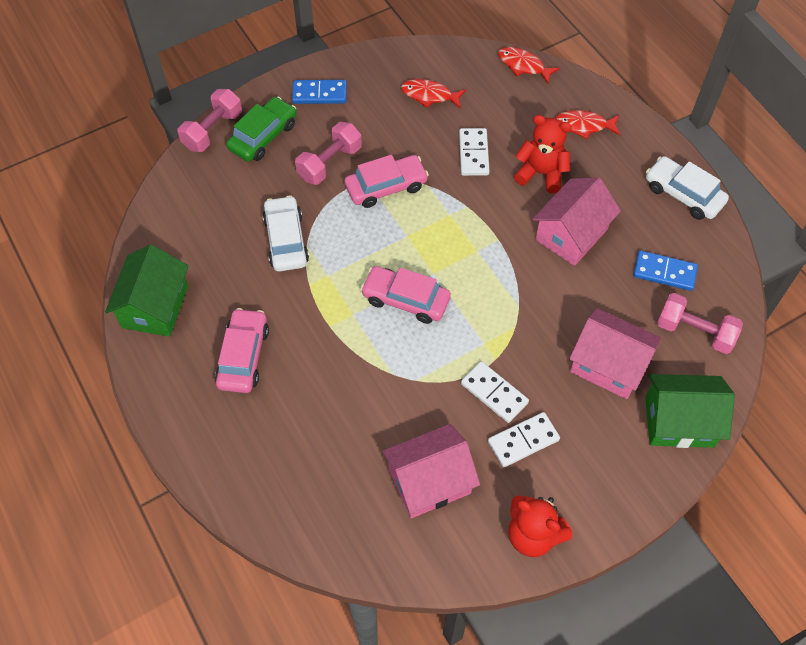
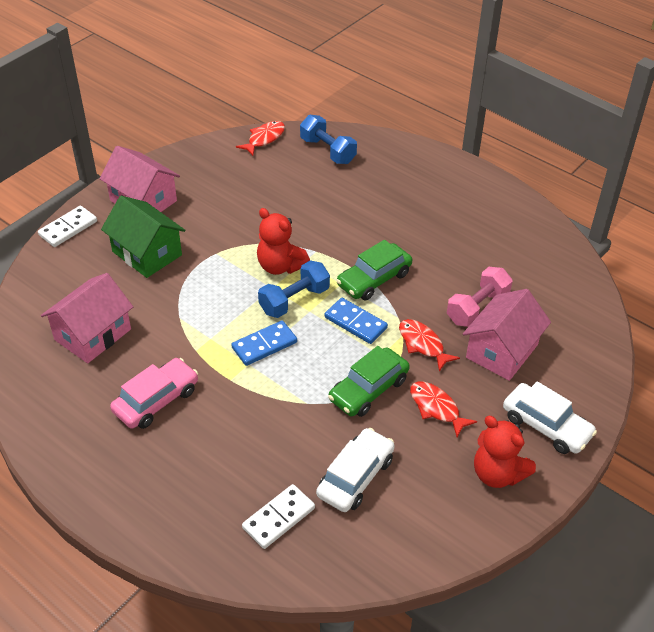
blue dumbbell: 0 -> 2
green car: 1 -> 2
green house: 2 -> 1
pink car: 3 -> 1
pink dumbbell: 3 -> 1
white domino: 3 -> 2

